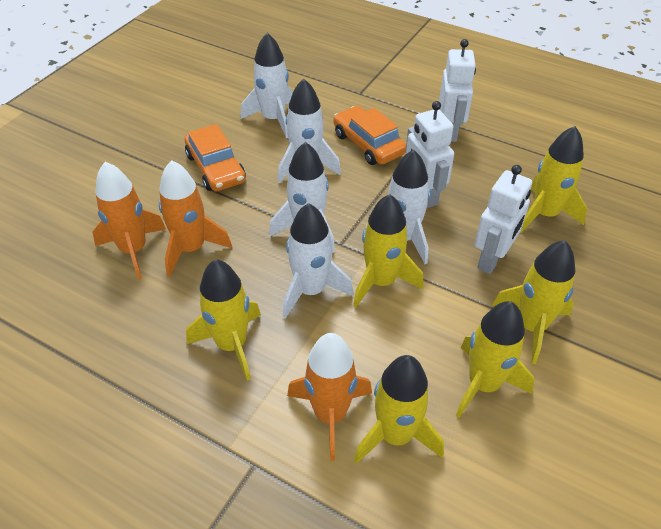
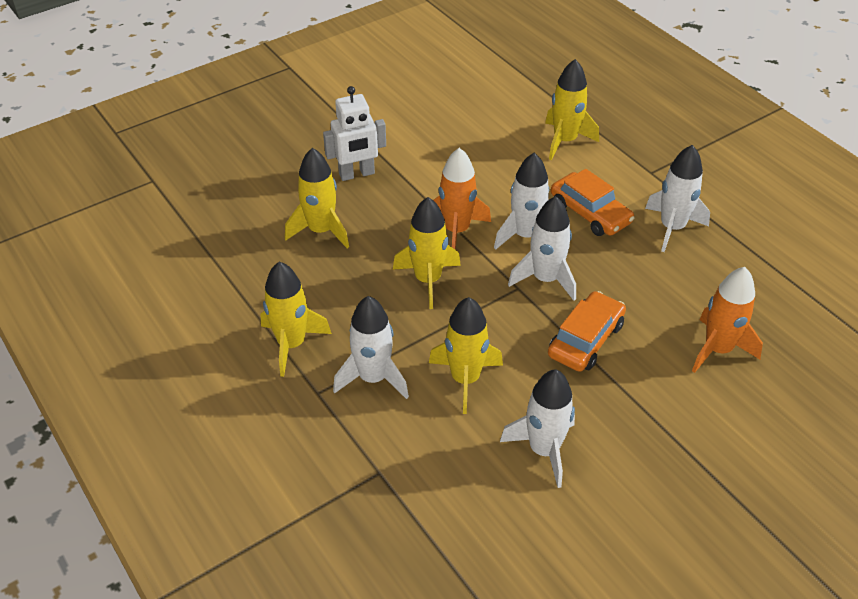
orange rocket: 3 -> 2
white robot: 3 -> 1
yellow rocket: 6 -> 5

